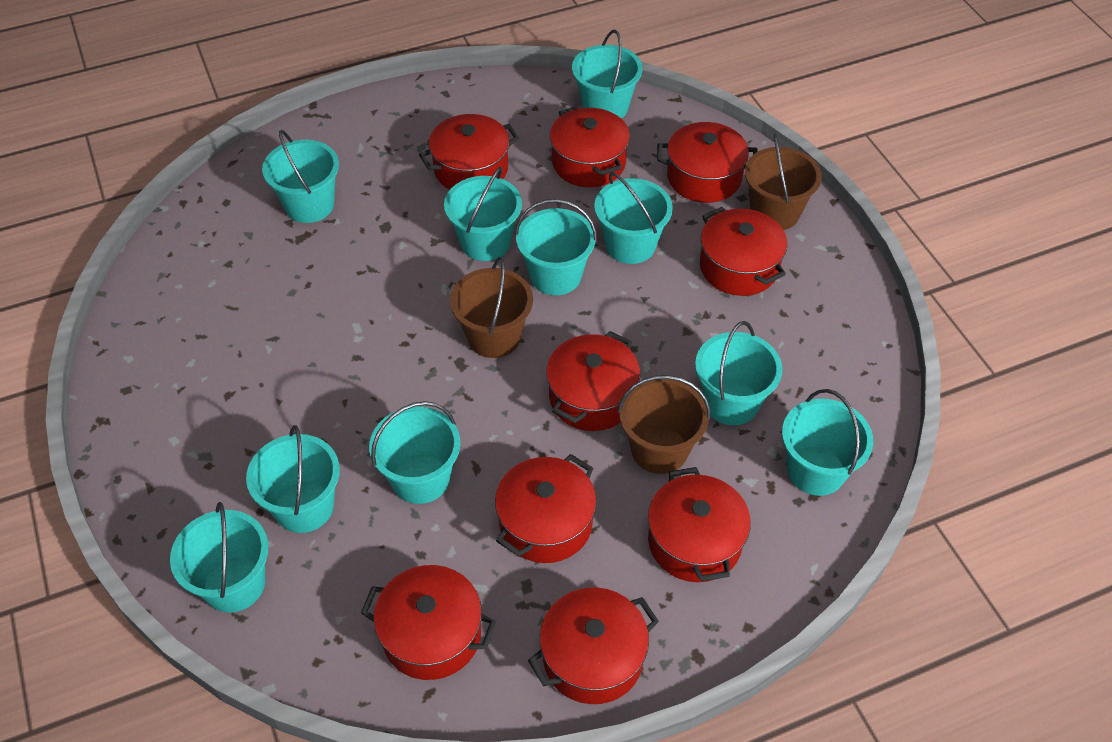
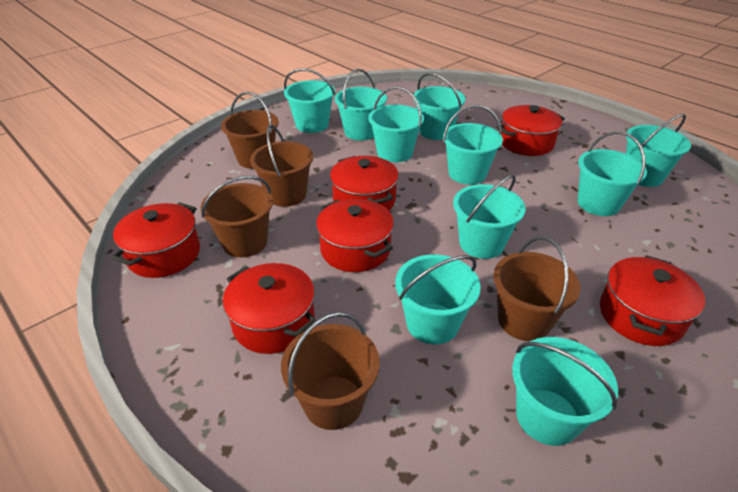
brown bucket: 3 -> 5
red pot: 9 -> 6

